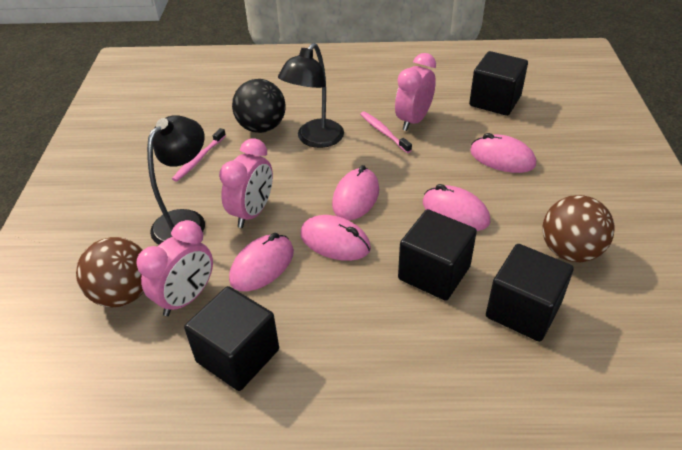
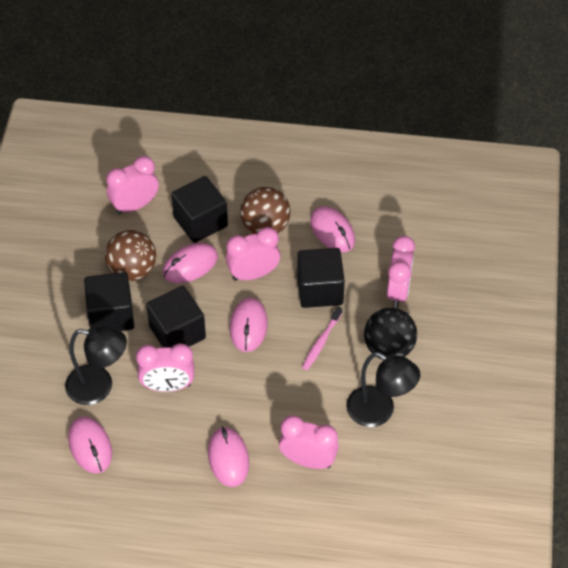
pink clock: 3 -> 5
pink toothbrush: 2 -> 1

